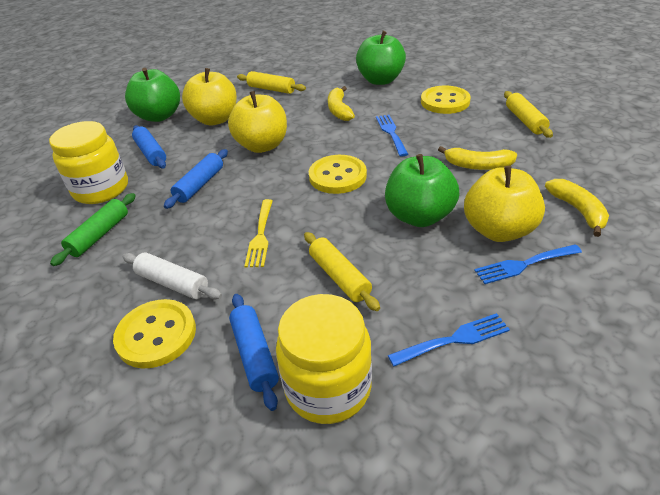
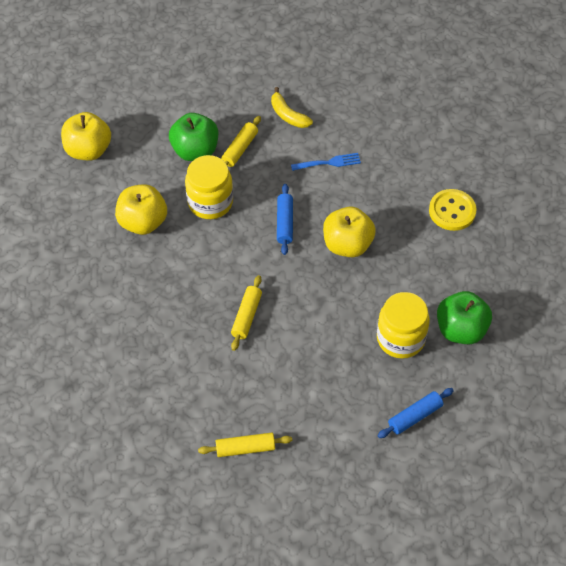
blue fork: 3 -> 1
blue rolling pin: 3 -> 2
green apple: 3 -> 2
green rolling pin: 1 -> 0
white rolling pin: 1 -> 0
yellow banana: 3 -> 1
yellow button: 3 -> 1
yellow fork: 1 -> 0

